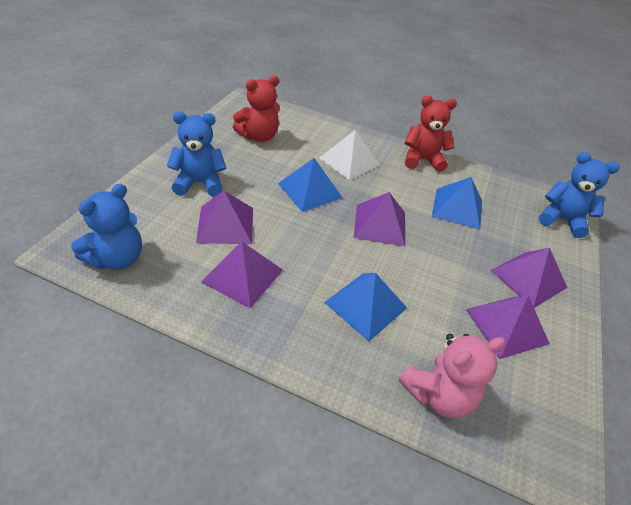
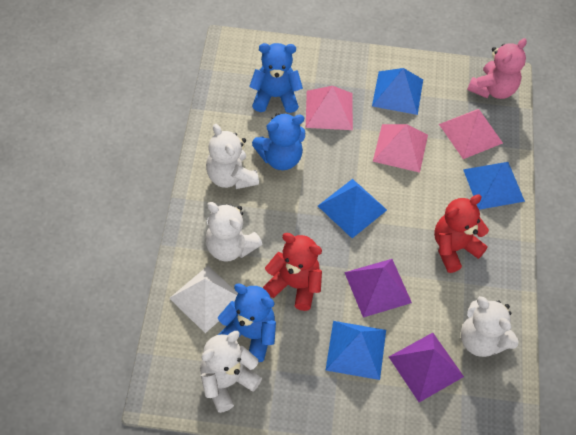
blue pyramid: 3 -> 4
pink pyramid: 0 -> 3
purple pyramid: 5 -> 2
white teddy bear: 0 -> 4

